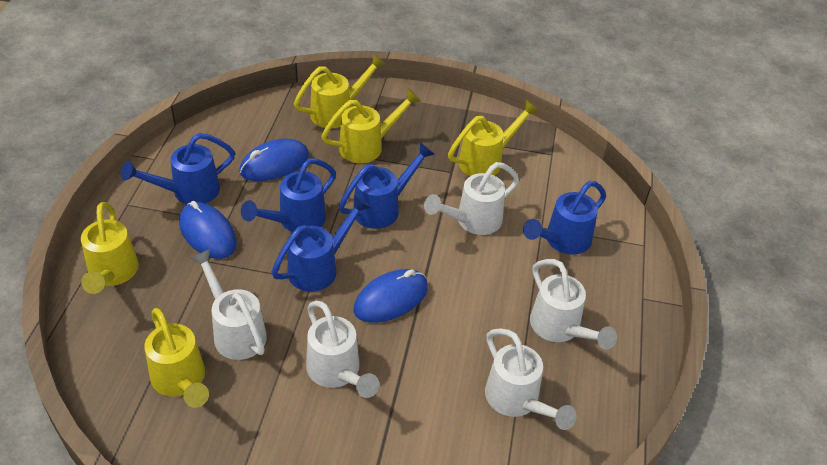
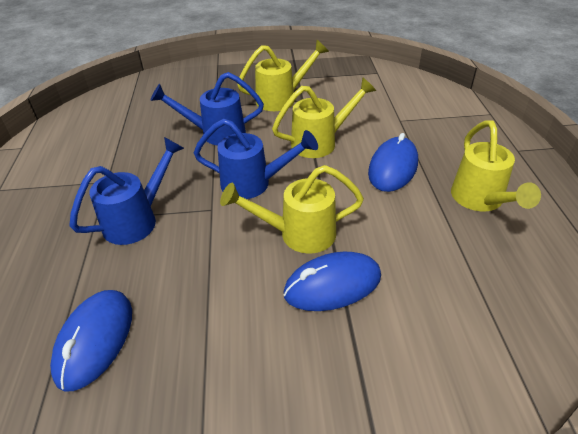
blue watering can: 5 -> 3
white watering can: 5 -> 0
yellow watering can: 5 -> 4

